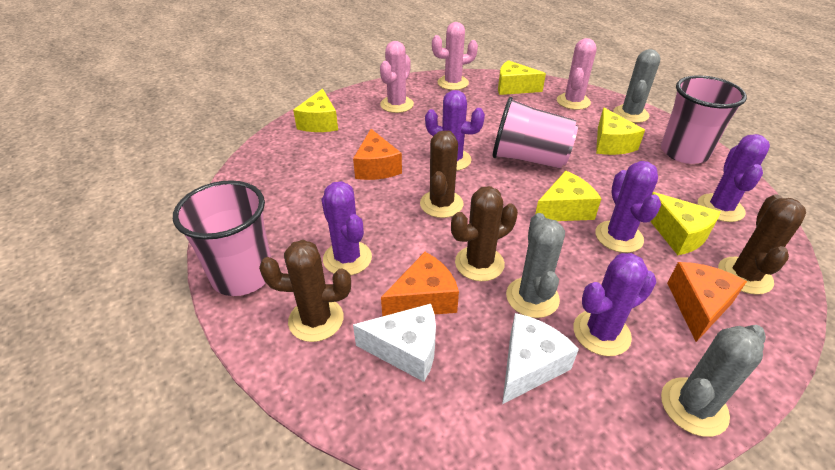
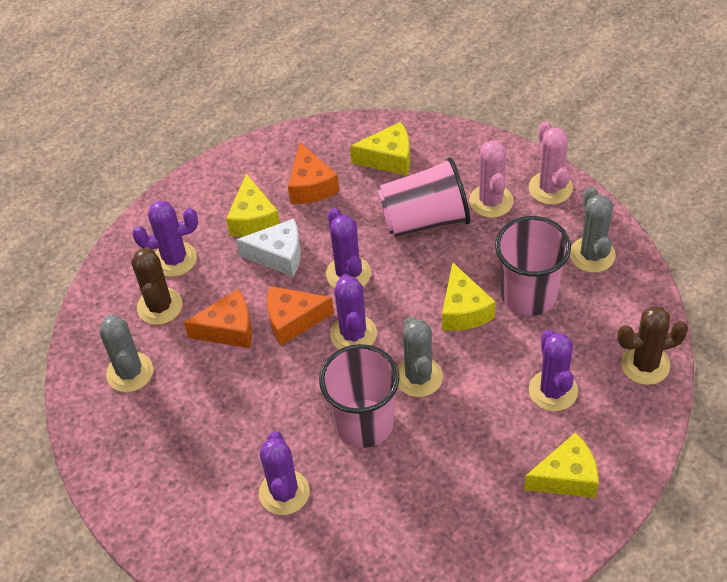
brown cactus: 4 -> 2
pink cactus: 3 -> 2
white cheese: 2 -> 1
yellow cheese: 5 -> 4

